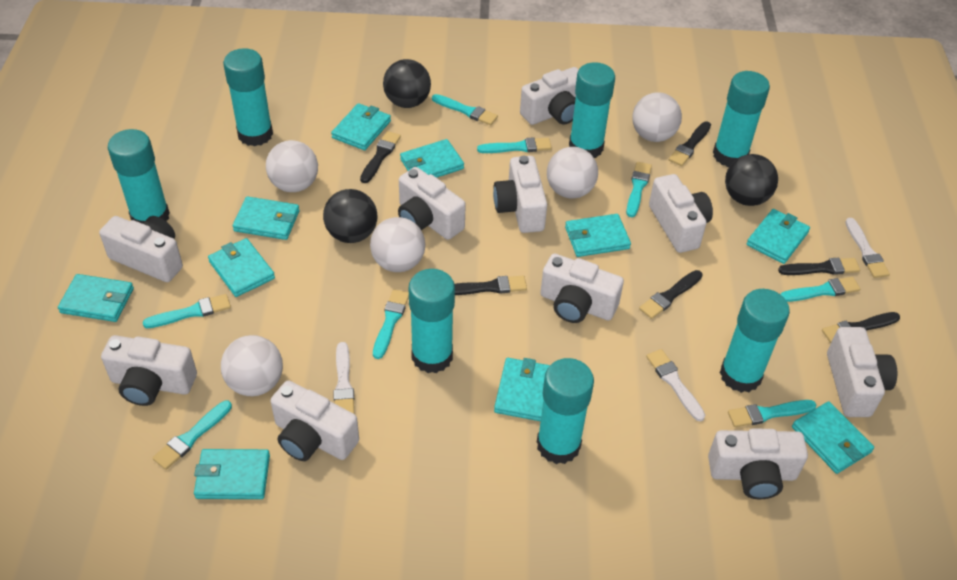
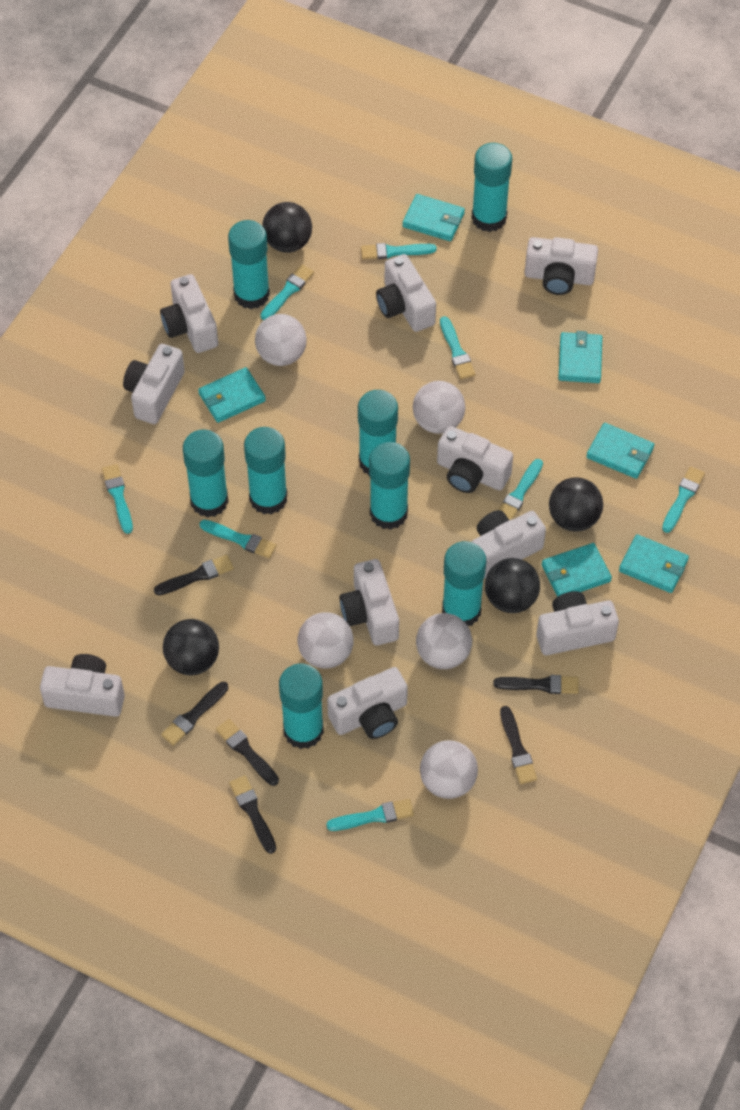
black ball: 3 -> 4
turquoise glue stick: 7 -> 8
turquoise wallet: 10 -> 6
white brush: 3 -> 0

